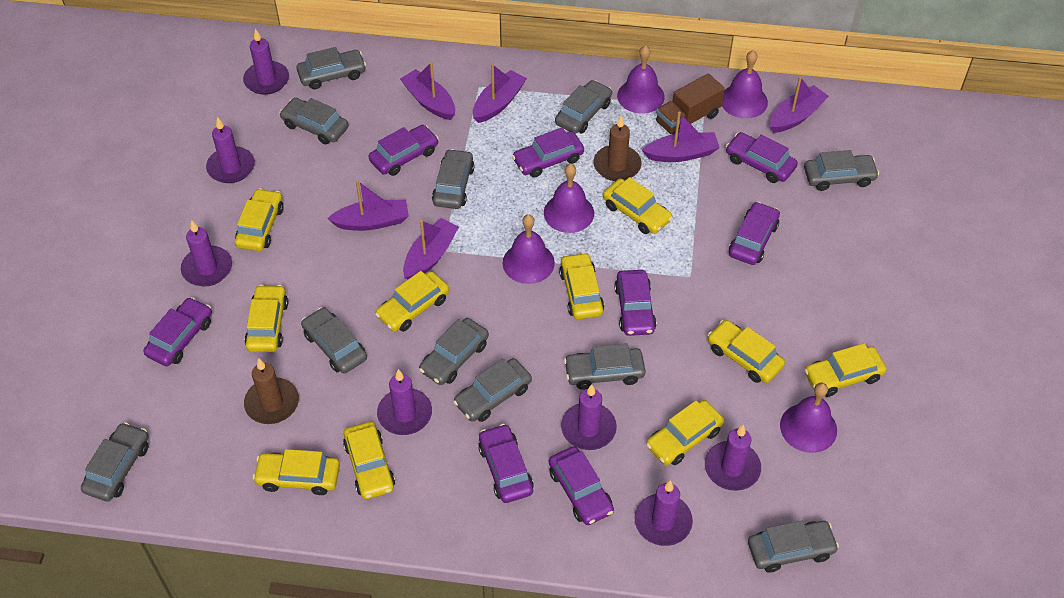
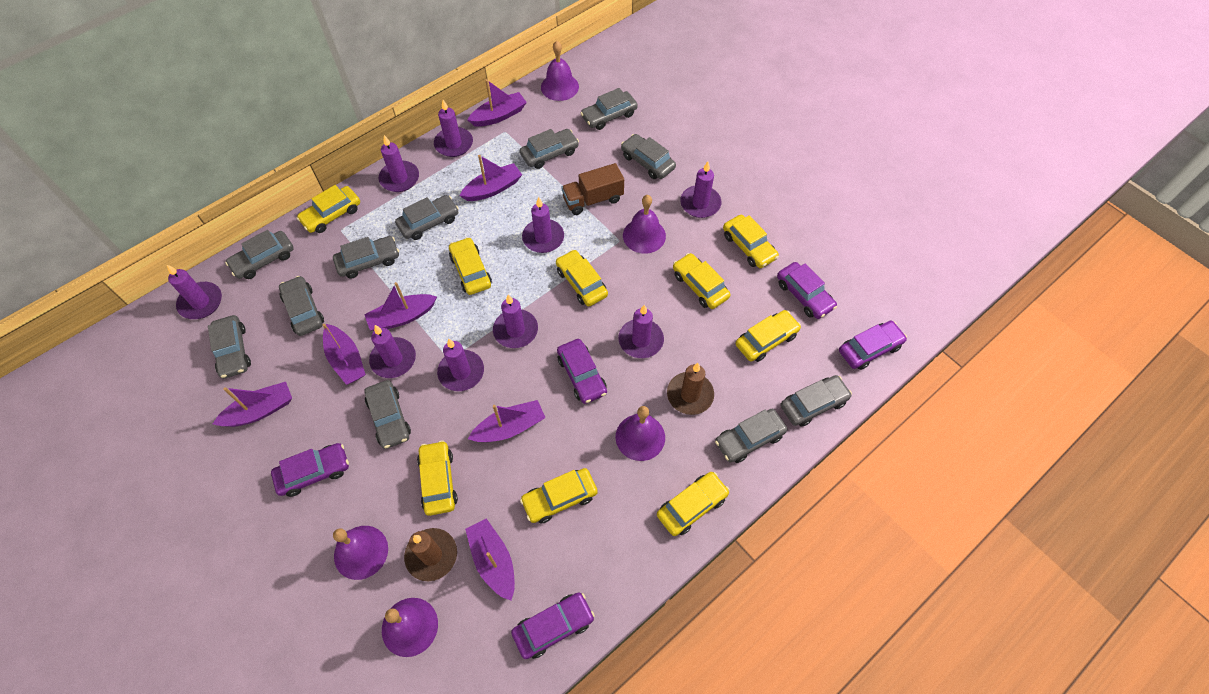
purple boat: 6 -> 7
purple candle: 7 -> 9
purple car: 8 -> 5
yellow car: 10 -> 9

